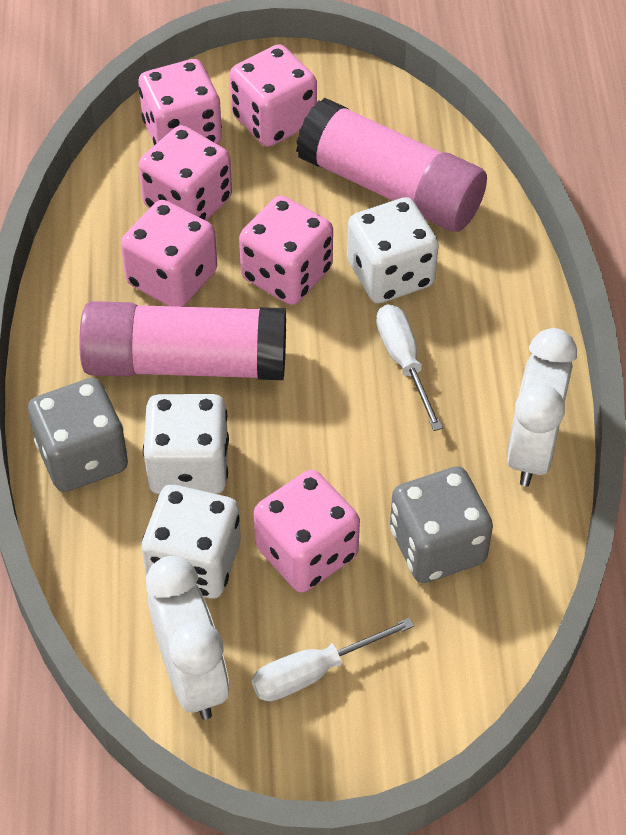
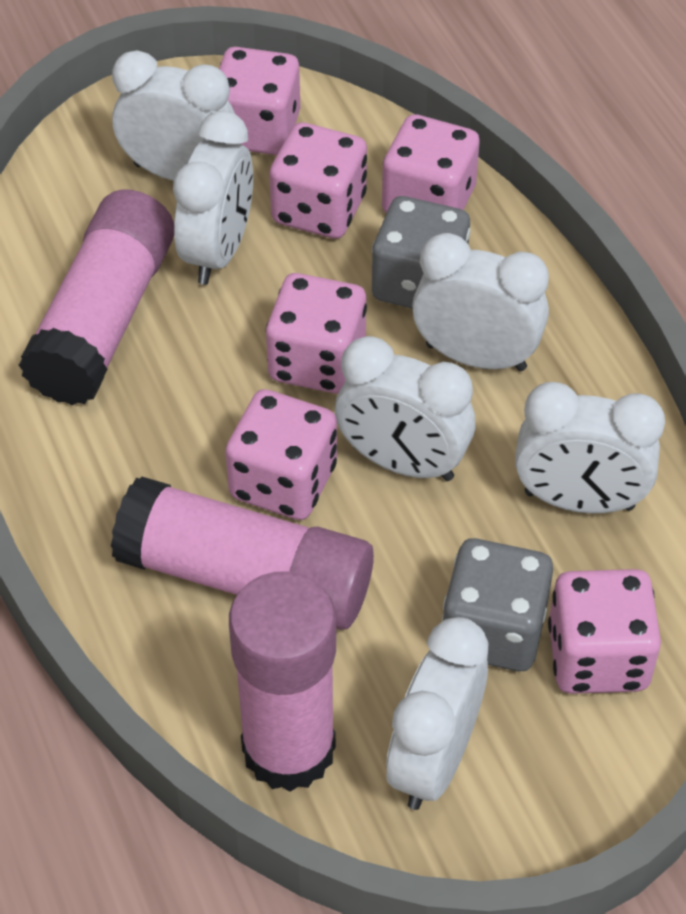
pink glue stick: 2 -> 3
white clock: 2 -> 6
white dice: 3 -> 0
white screwdriver: 2 -> 0

